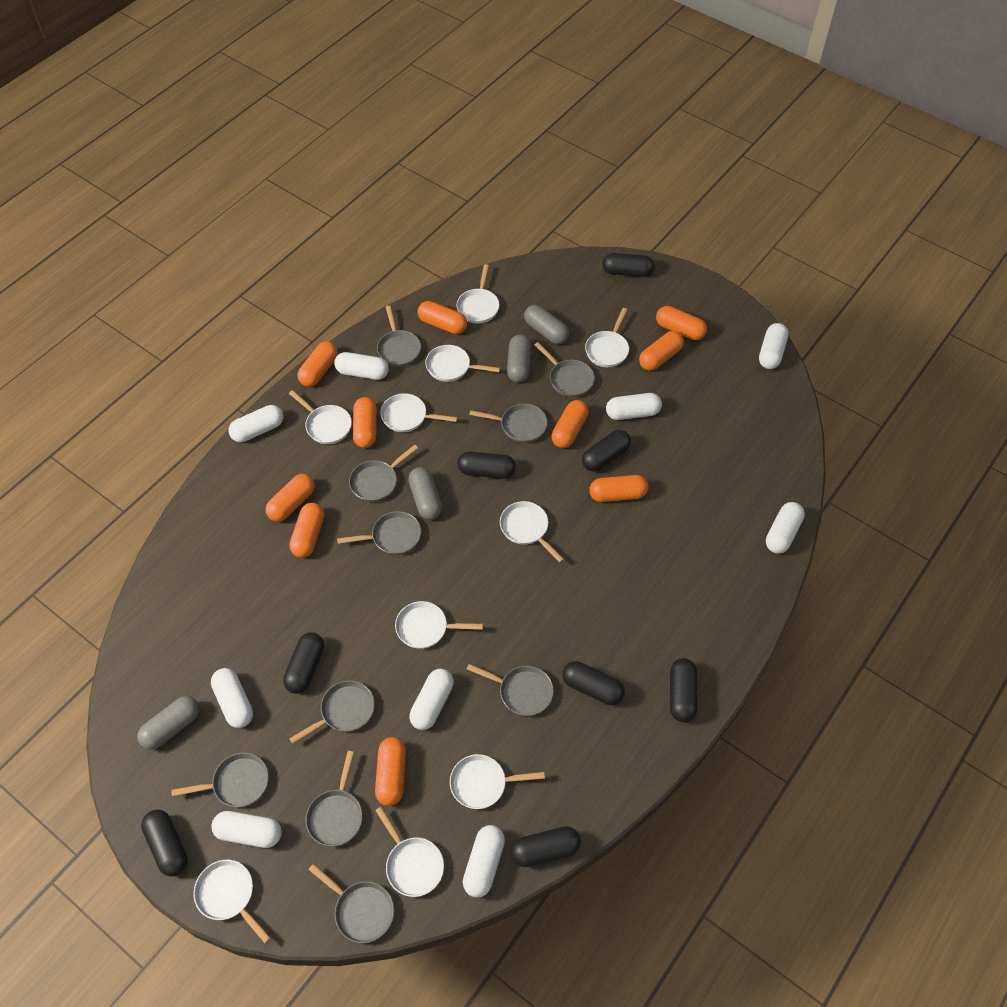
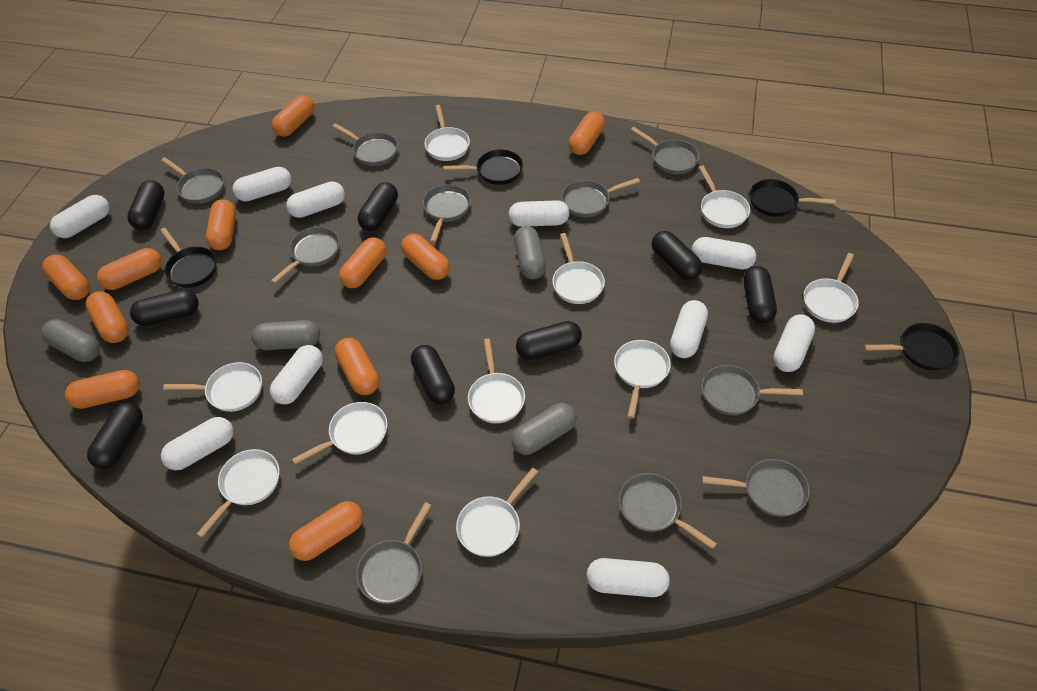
black pan: 0 -> 4
orange capsule: 10 -> 11
white capsule: 9 -> 10

